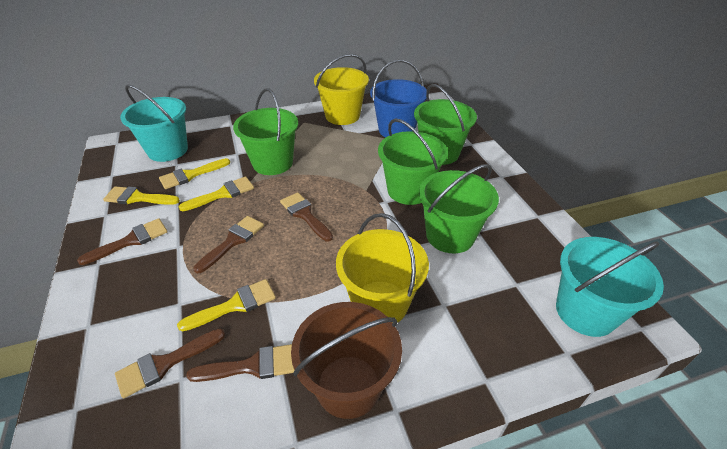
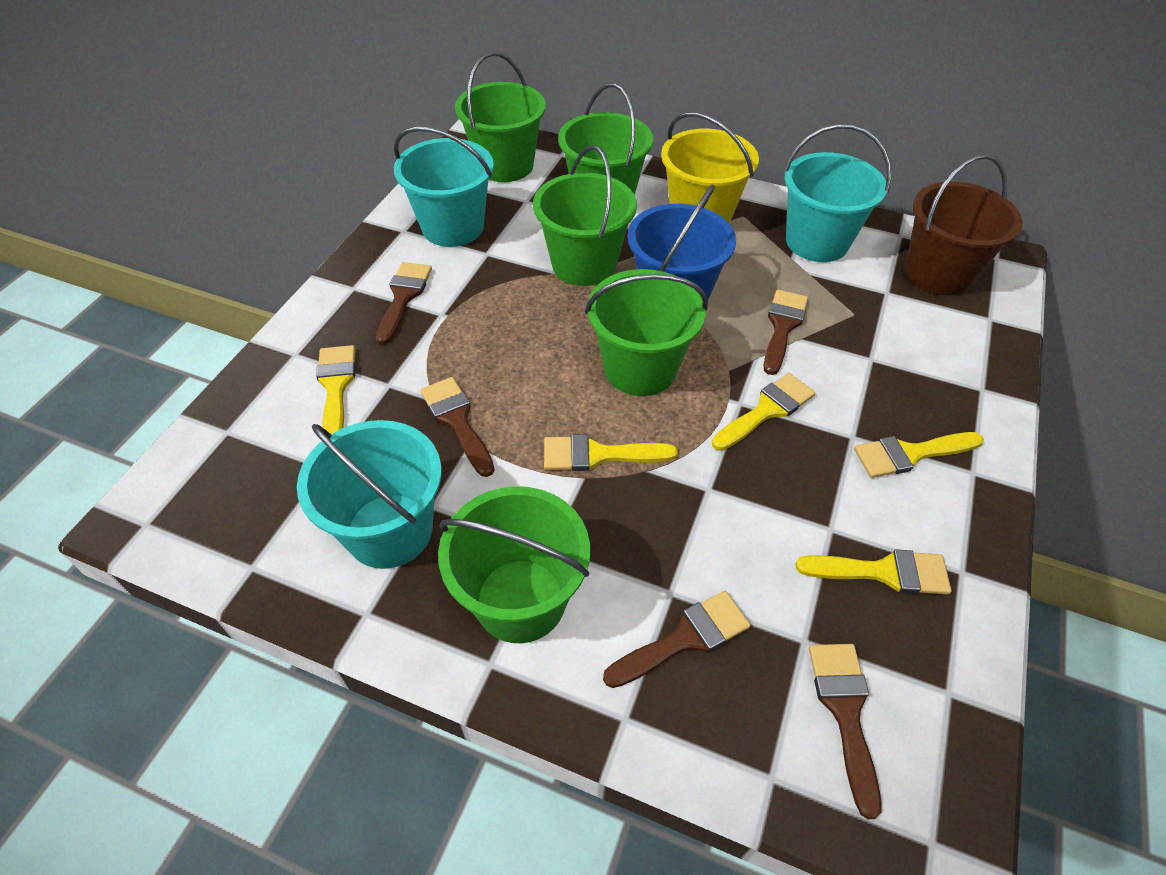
green bucket: 4 -> 5
turquoise bucket: 2 -> 3
yellow brush: 4 -> 5
yellow bucket: 2 -> 1

